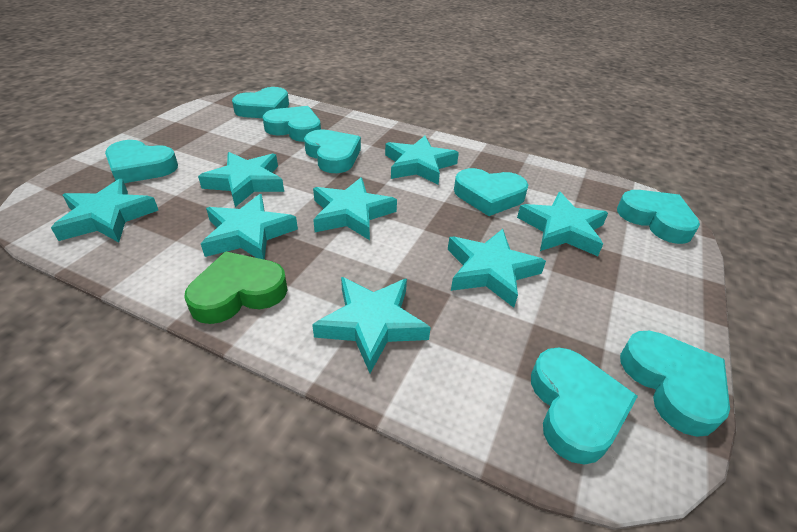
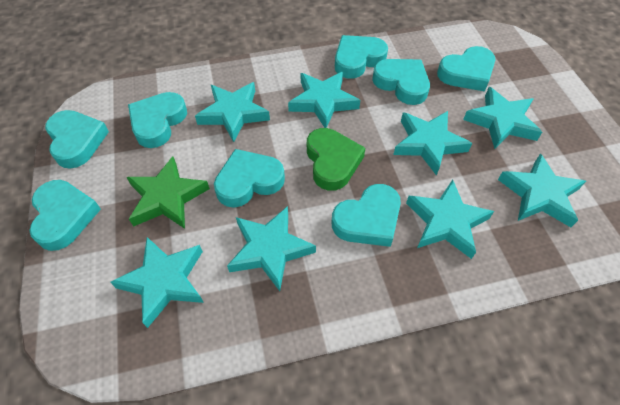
green star: 0 -> 1

